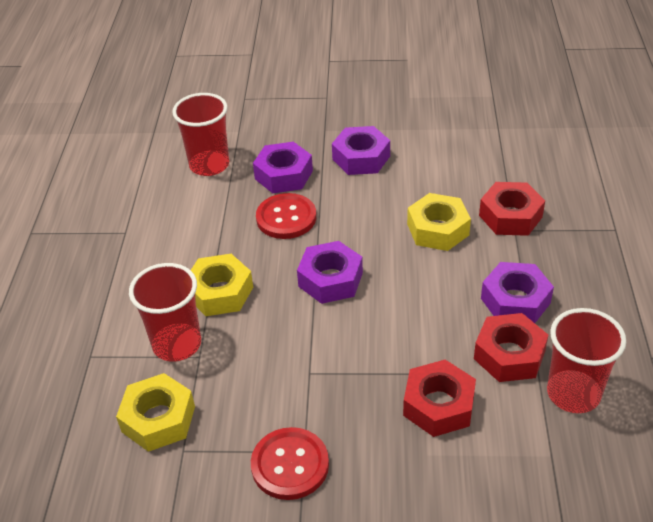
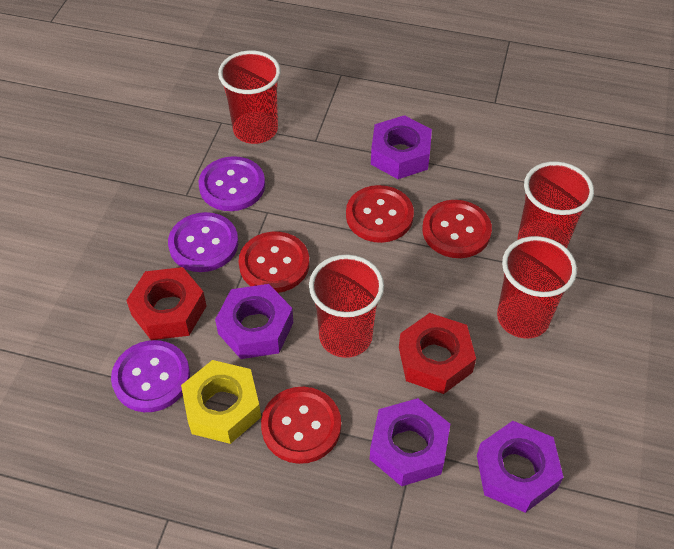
purple button: 0 -> 3
red button: 2 -> 4
red cup: 3 -> 4
red nut: 3 -> 2
yellow nut: 3 -> 1

